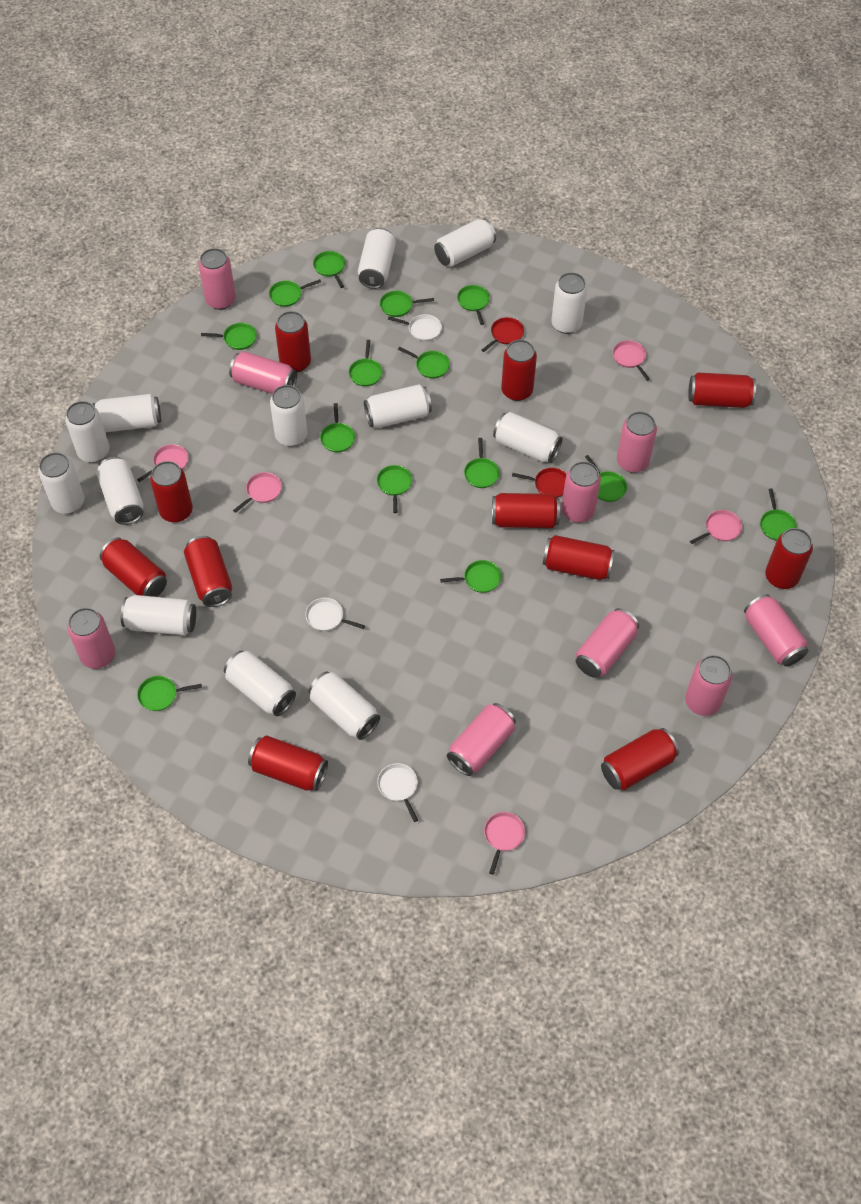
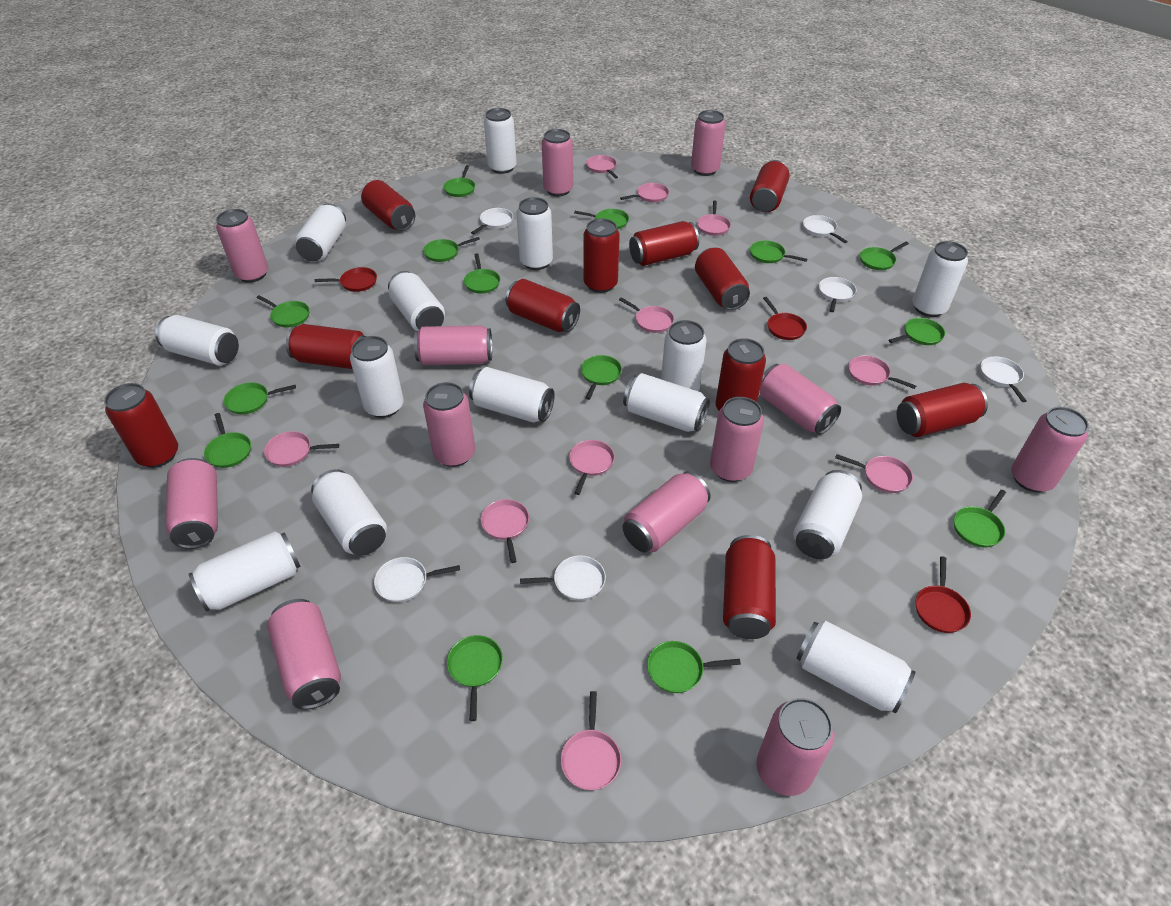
pink can: 9 -> 12
pink pan: 5 -> 10
red pan: 2 -> 3
white can: 13 -> 14
white pan: 3 -> 6

